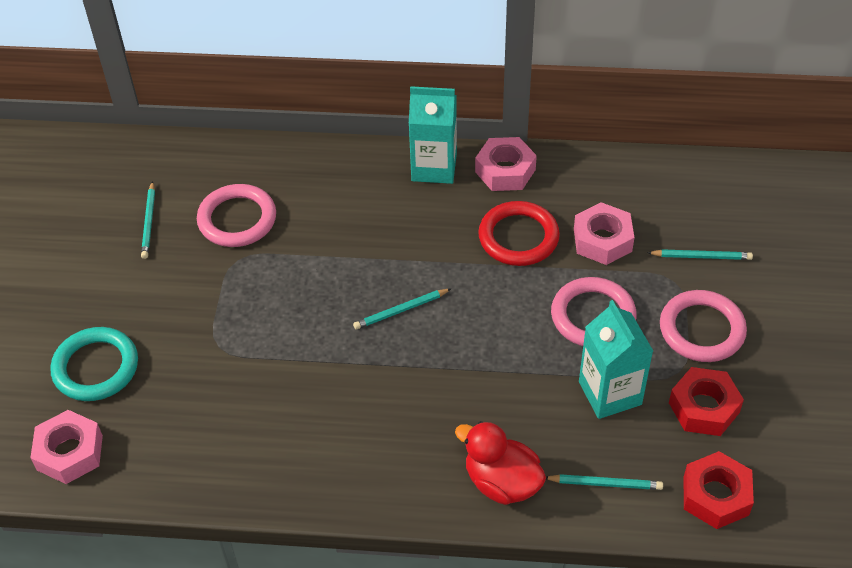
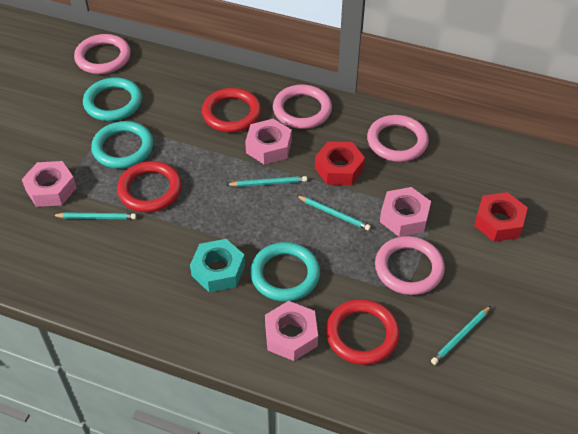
pink nut: 3 -> 4
pink ring: 3 -> 4
red duck: 1 -> 0
red ring: 1 -> 3
turquoise carton: 2 -> 0
turquoise nut: 0 -> 1
turquoise ring: 1 -> 3

